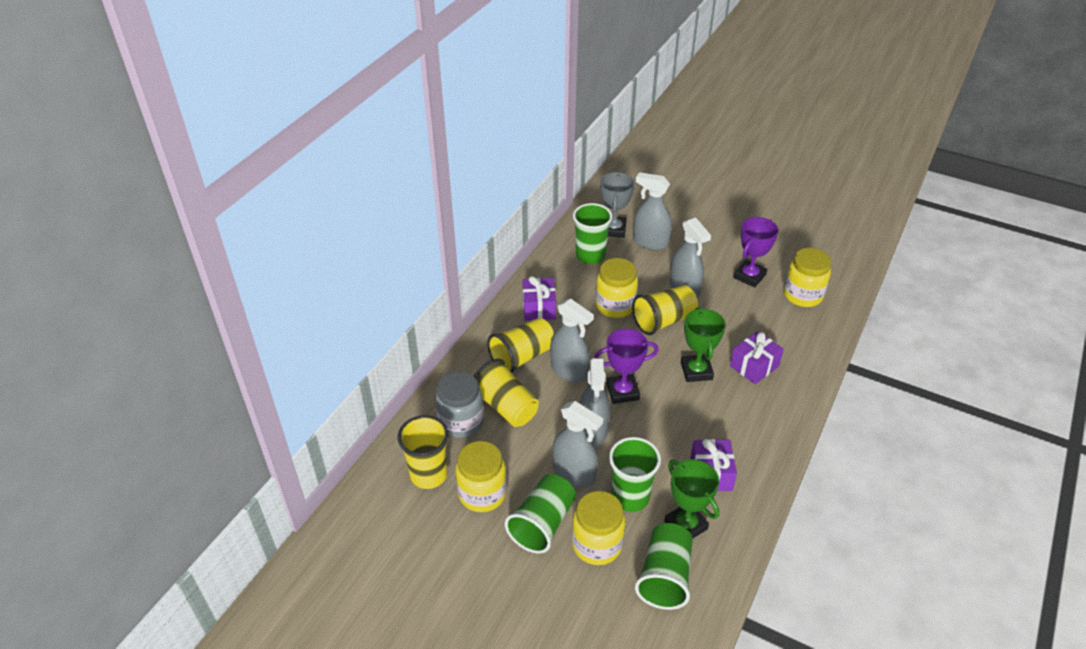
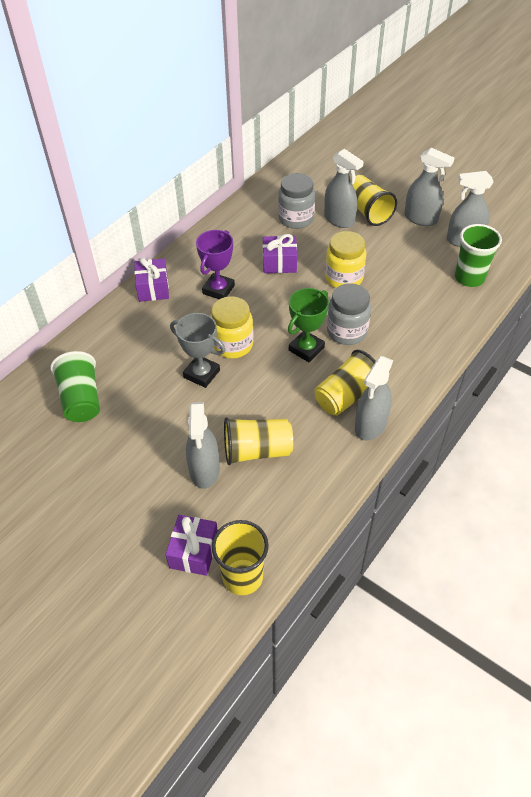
green cup: 4 -> 2
green trophy: 2 -> 1
grey jar: 1 -> 2
purple trophy: 2 -> 1
yellow jar: 4 -> 2

